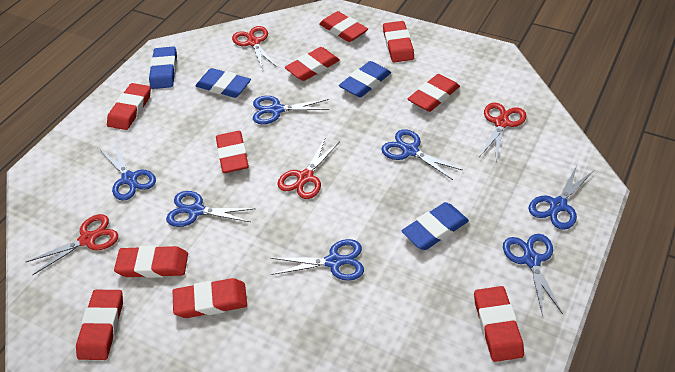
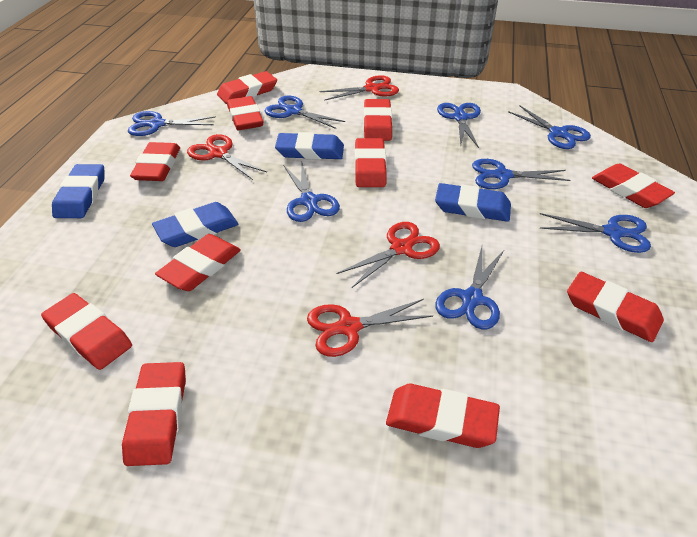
blue scissors: 7 -> 8
red eraser: 10 -> 11

